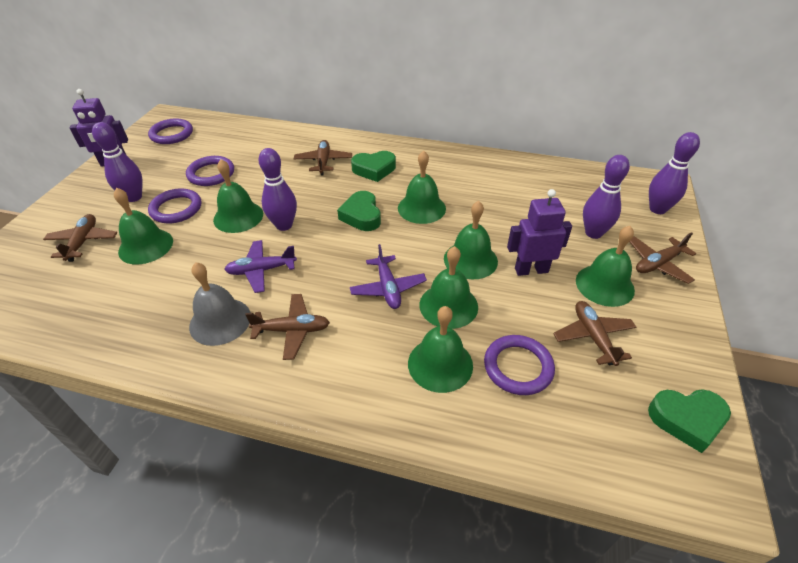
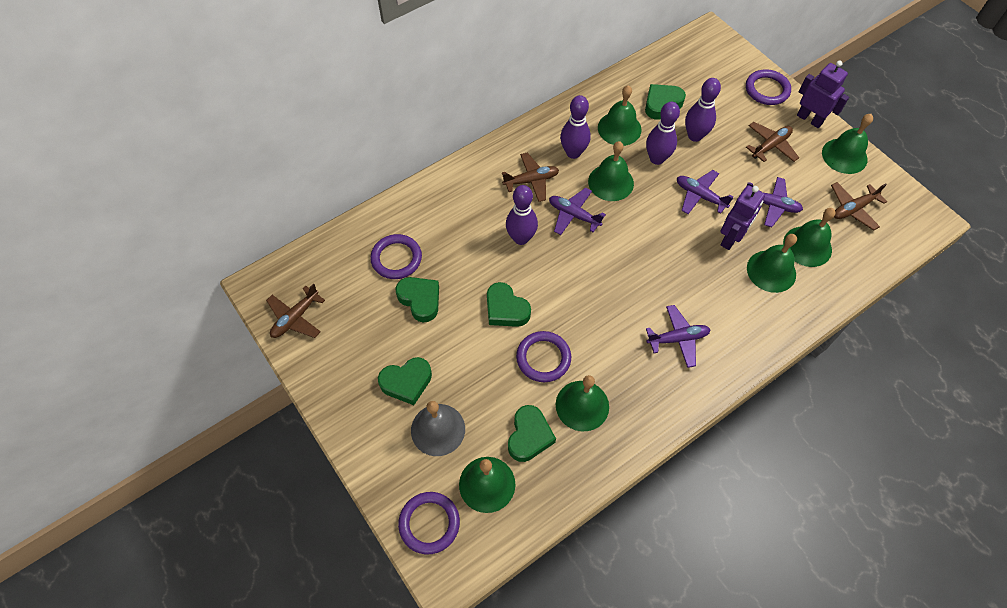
brown plane: 5 -> 4
green heart: 3 -> 5
purple plane: 2 -> 4

